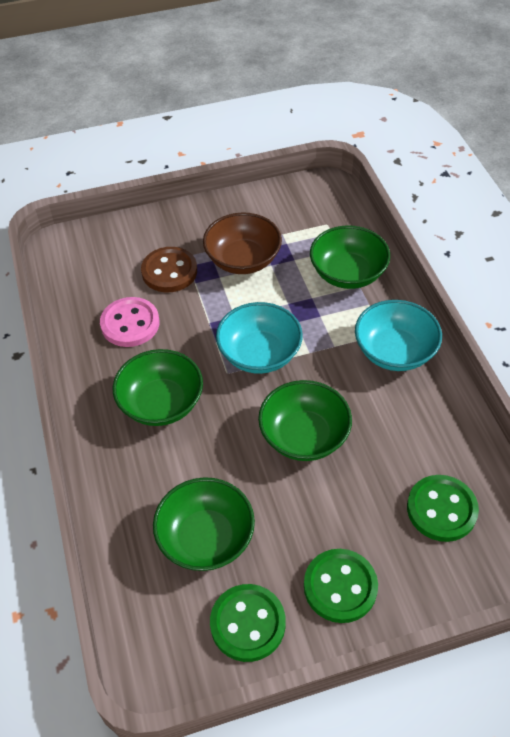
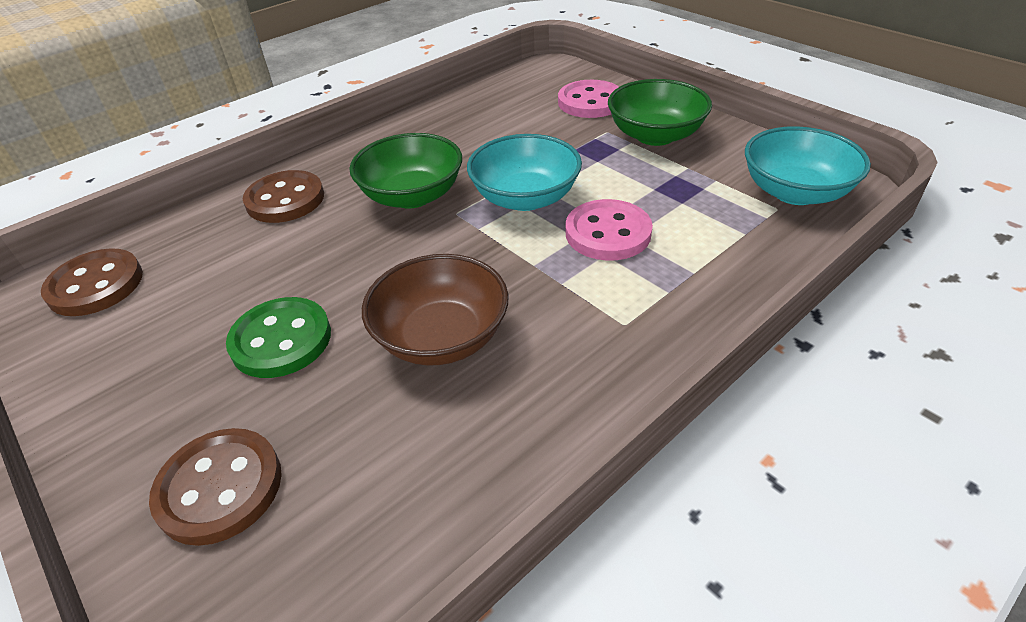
brown button: 1 -> 3
green bowl: 4 -> 2
green button: 3 -> 1
pink button: 1 -> 2

